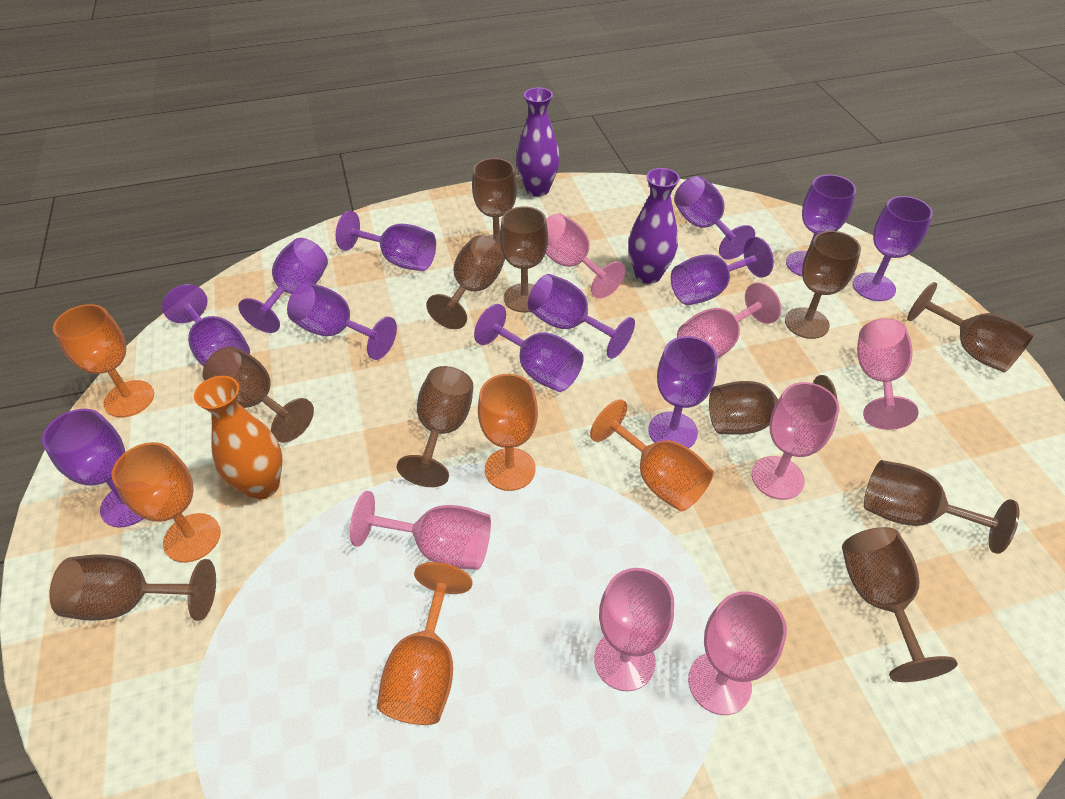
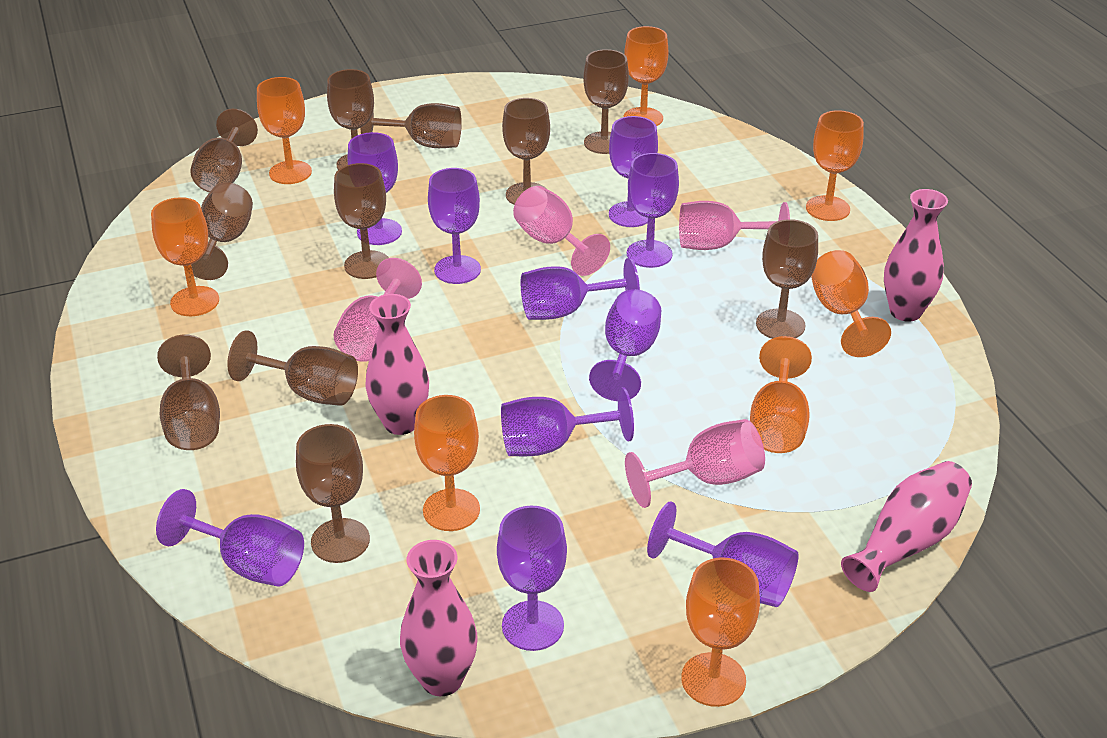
orange goblet: 5 -> 8
orange vase: 1 -> 0
pink goblet: 7 -> 4
pink vase: 0 -> 4
purple goblet: 12 -> 10
purple vase: 2 -> 0

